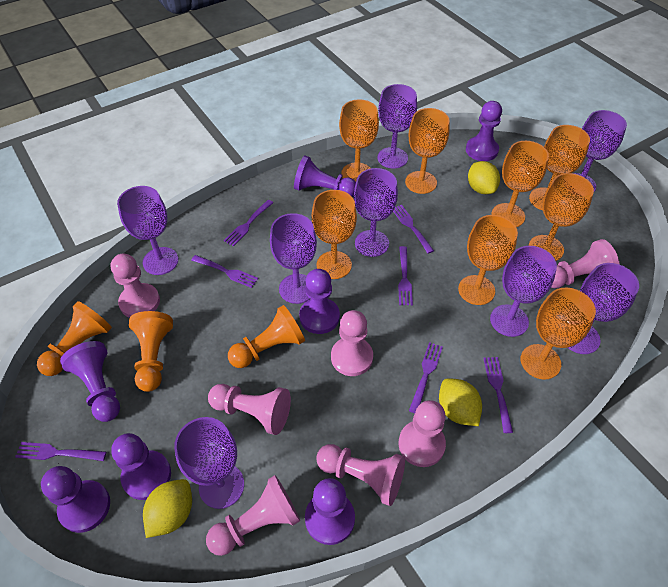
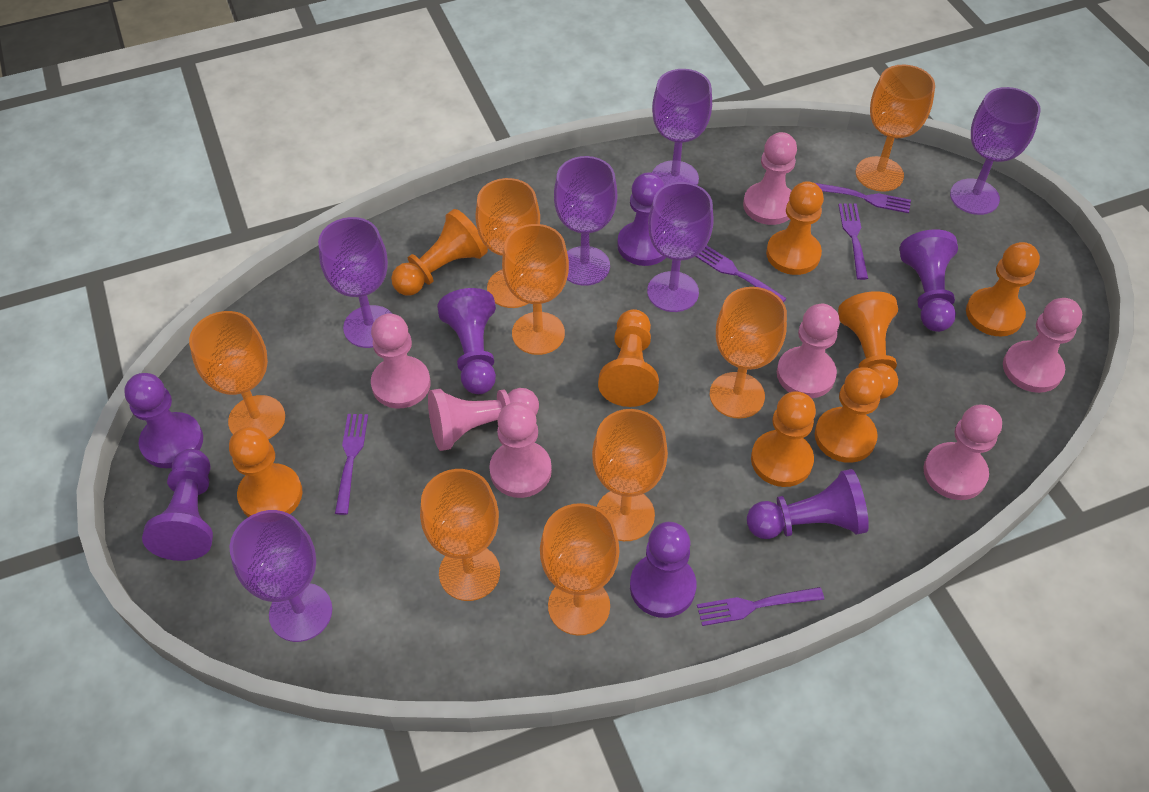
orange pawn: 3 -> 8
purple fork: 7 -> 5
purple goblet: 8 -> 6
yellow lemon: 3 -> 0

